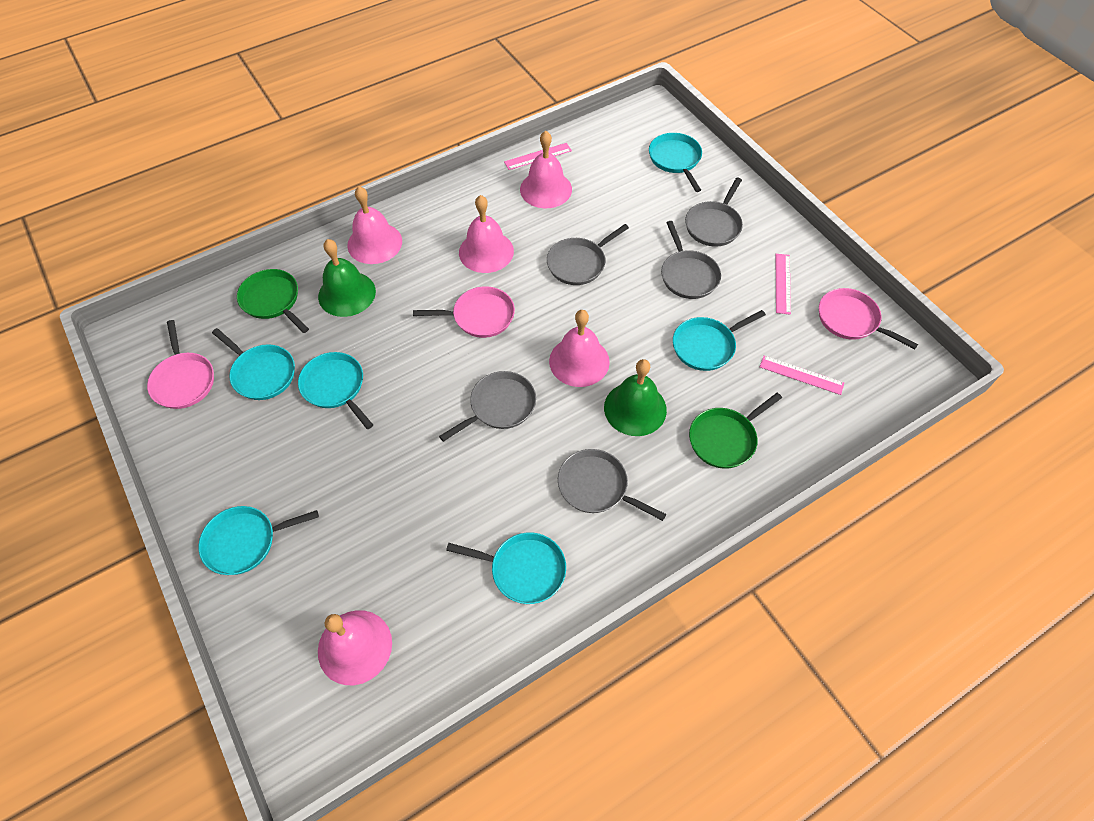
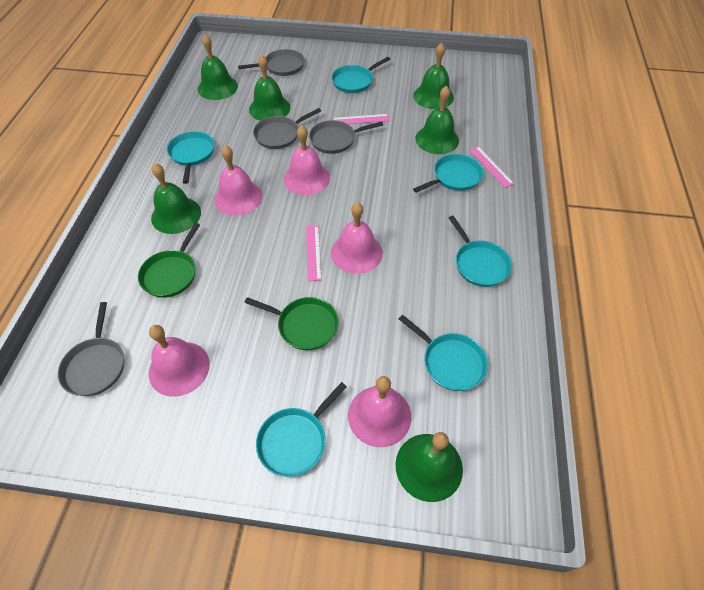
green bell: 2 -> 6
grey pan: 5 -> 4
pink pan: 3 -> 0

